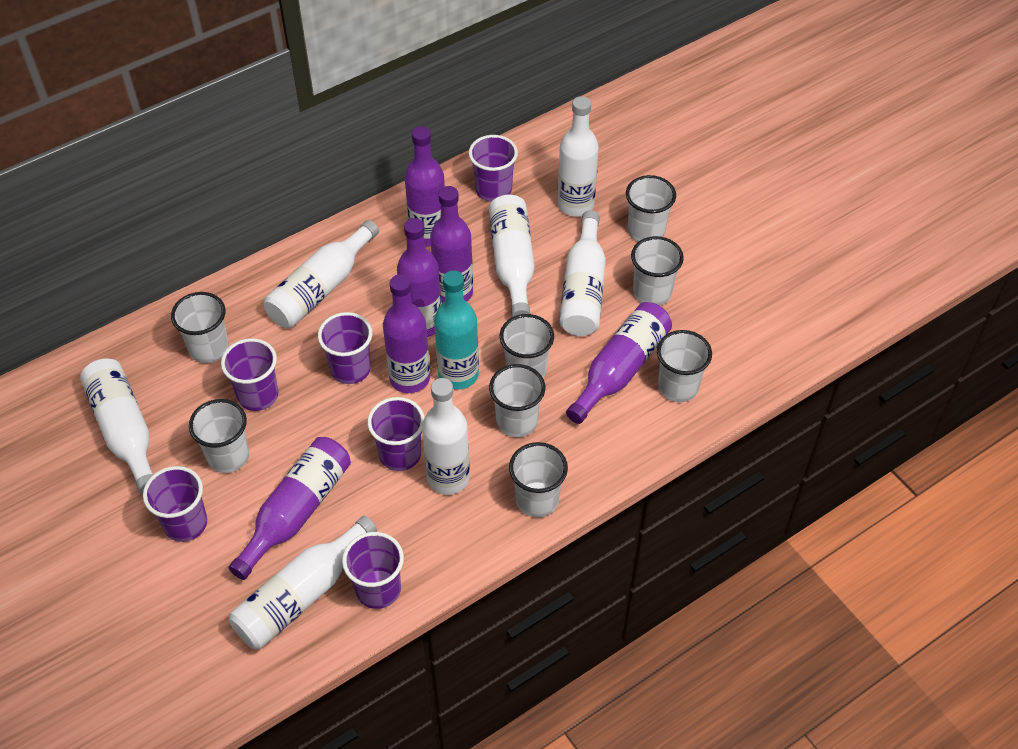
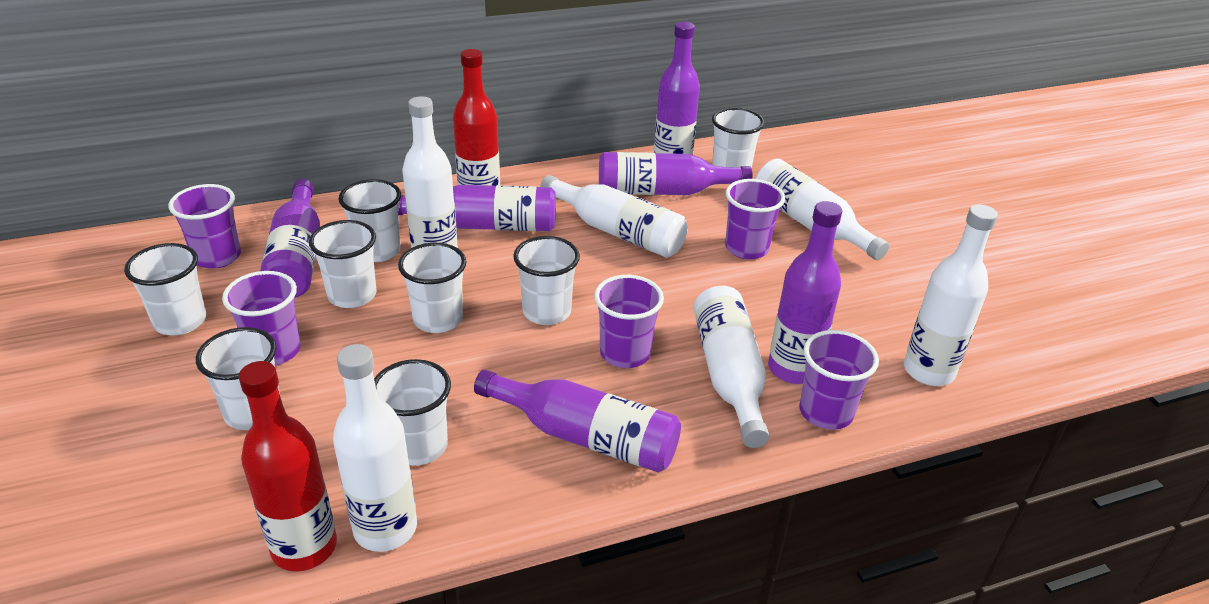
purple cup: 6 -> 5
red bottle: 0 -> 2
turquoise bottle: 1 -> 0
white bottle: 7 -> 6

